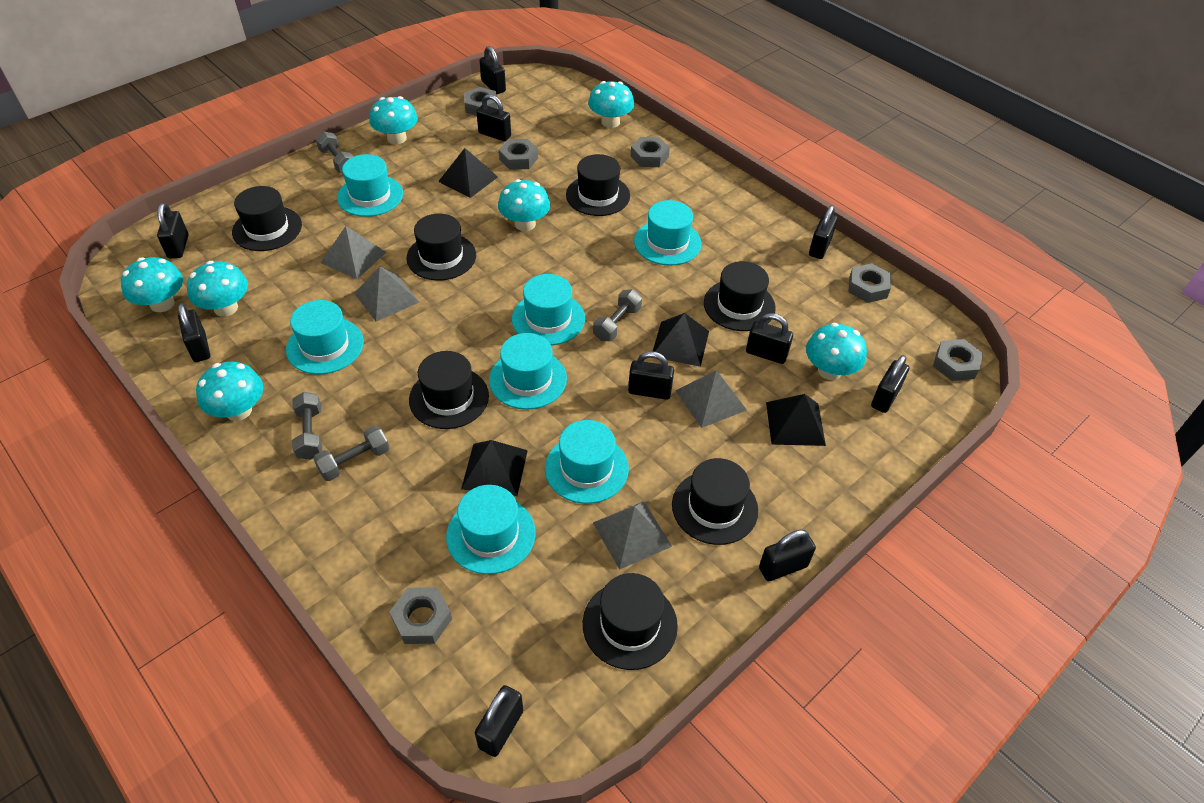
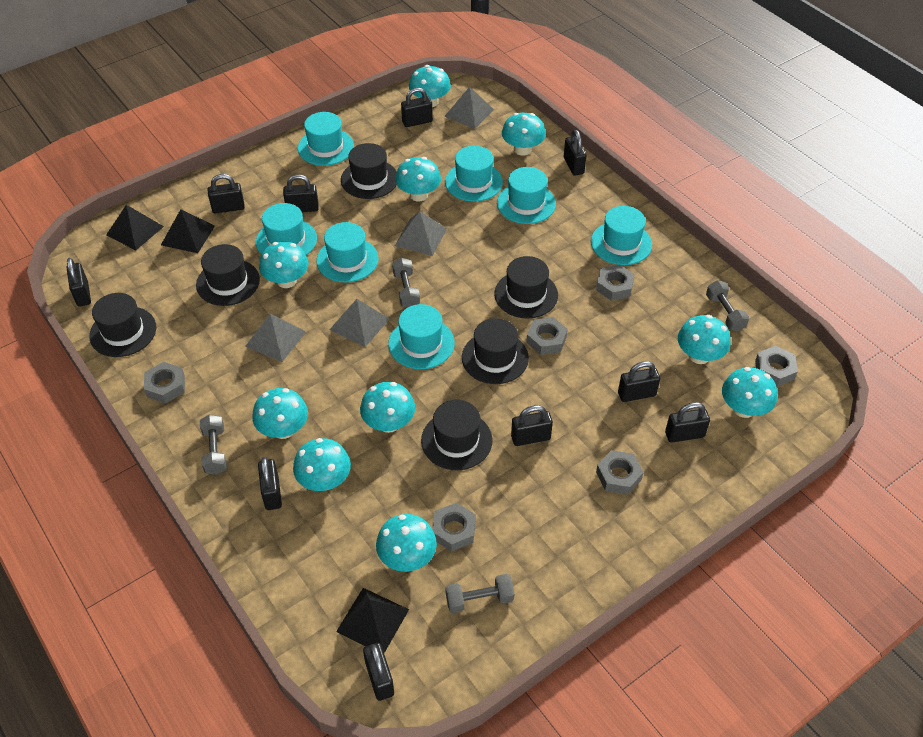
black hat: 7 -> 6
black pyramid: 4 -> 3
turquoise mushroom: 7 -> 10

